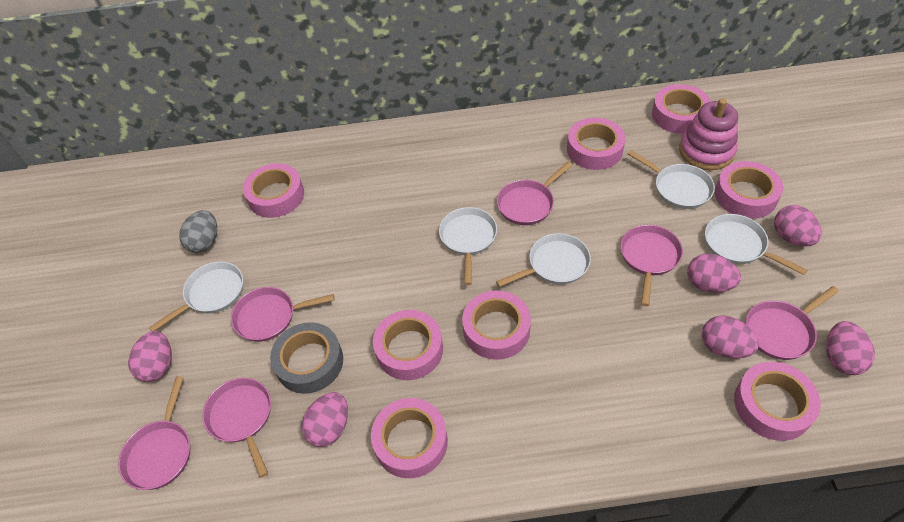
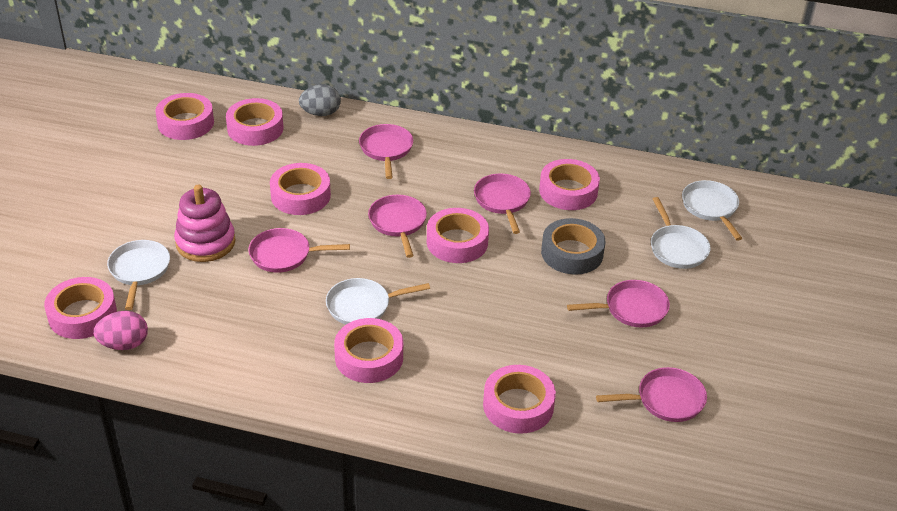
pink egg: 6 -> 1
white pan: 5 -> 4

